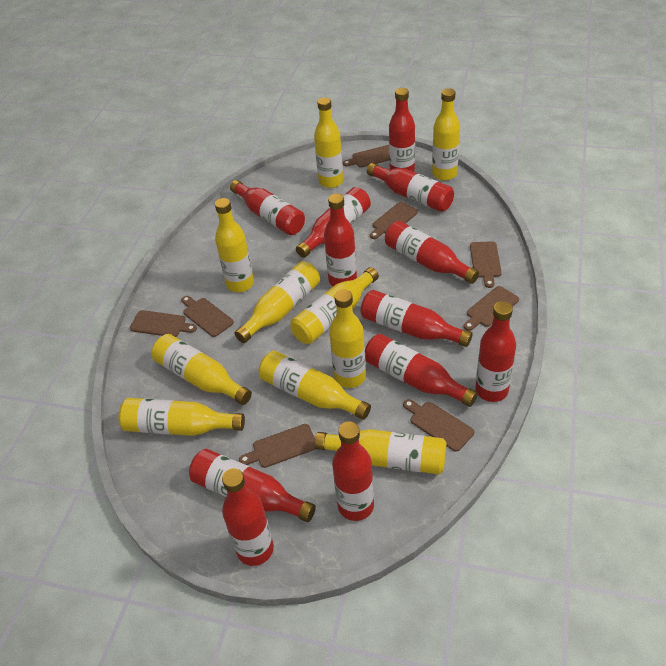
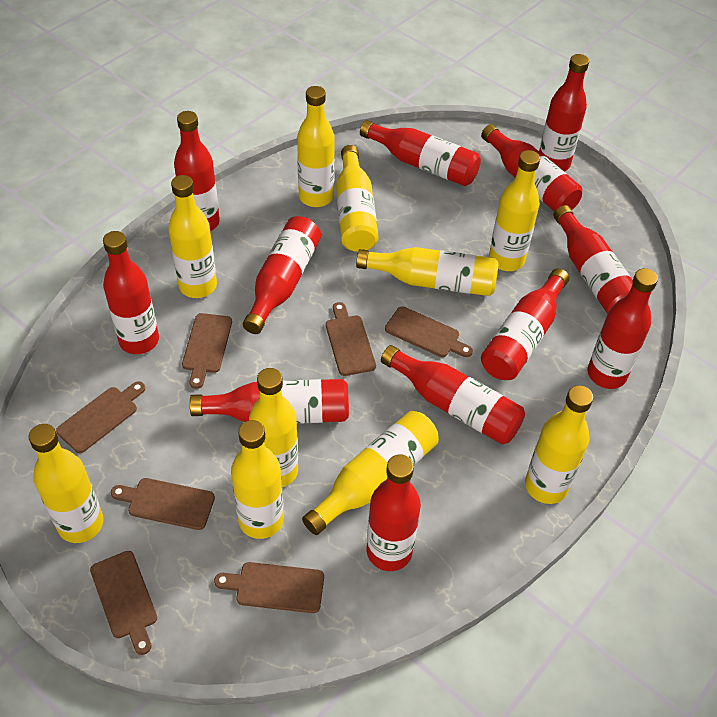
brown cutting board: 8 -> 7

